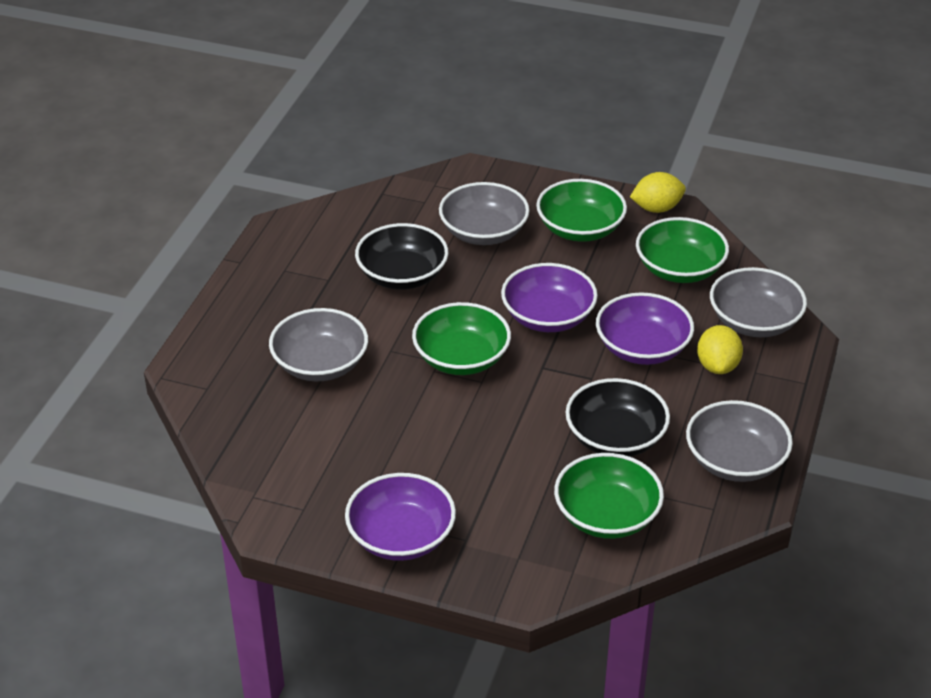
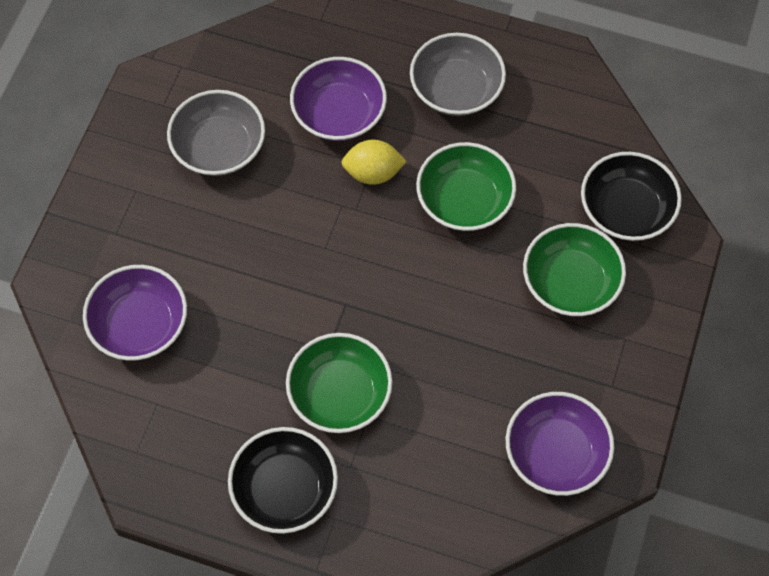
green bowl: 4 -> 3
grey bowl: 4 -> 2
yellow lemon: 2 -> 1

